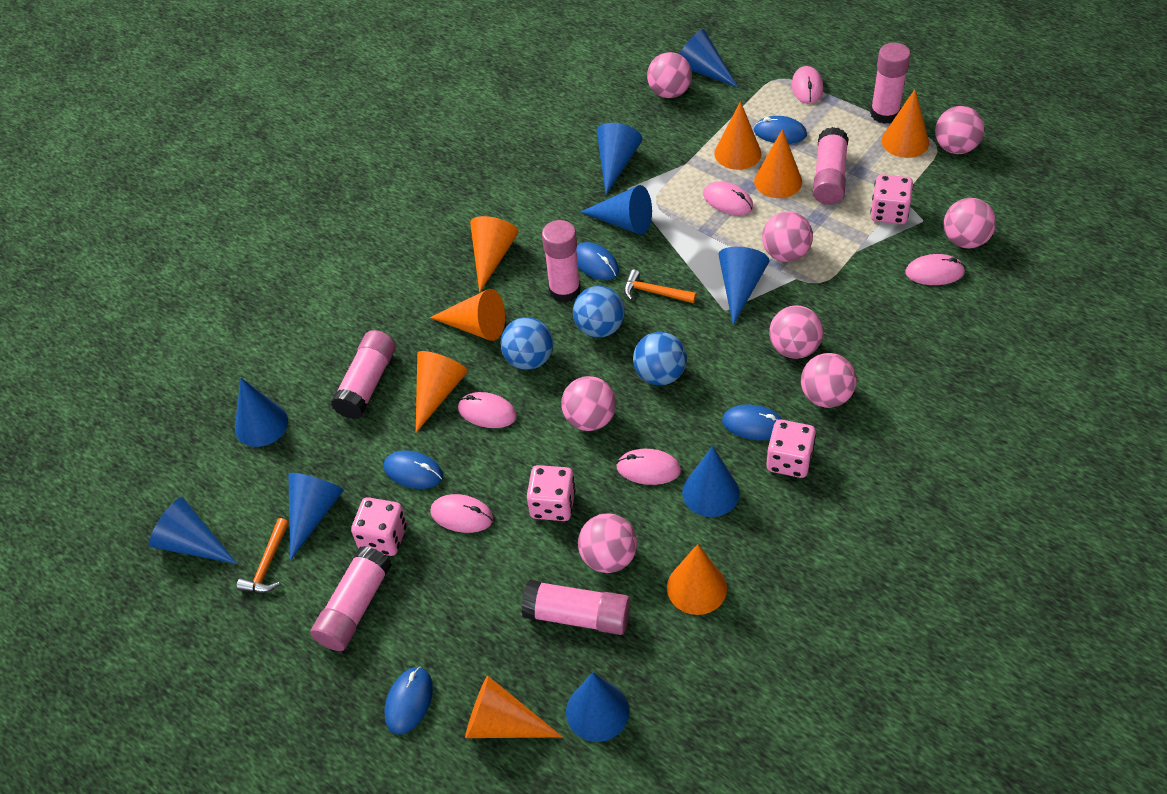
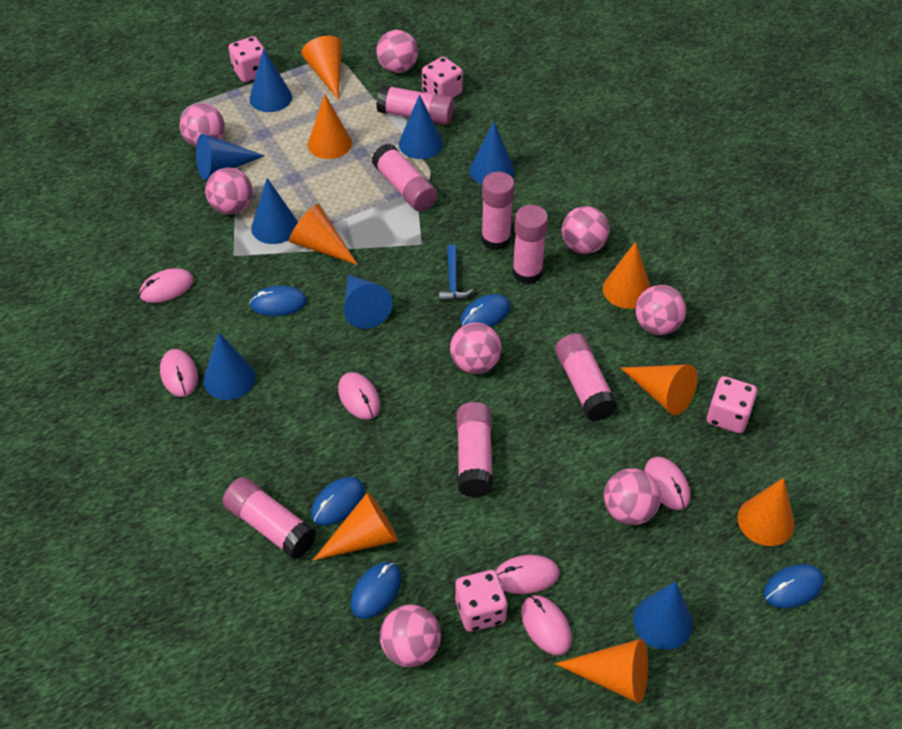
blue ball: 3 -> 0
blue cone: 9 -> 8
blue hammer: 0 -> 1
orange hammer: 2 -> 0
pink glue stick: 6 -> 7

